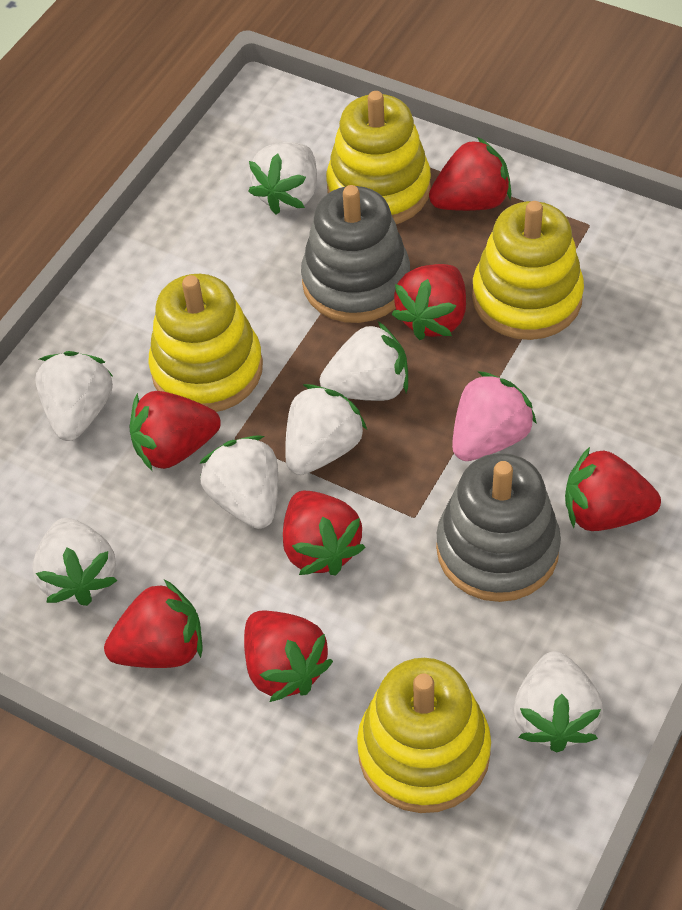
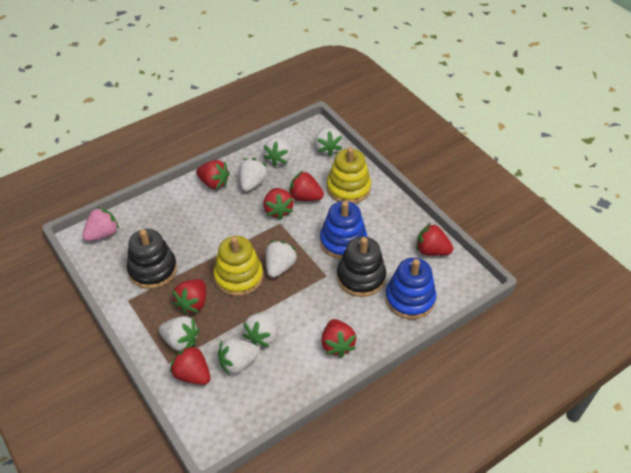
black stacking toy: 0 -> 2
blue stacking toy: 0 -> 2
grey stacking toy: 2 -> 0
yellow stacking toy: 4 -> 2

